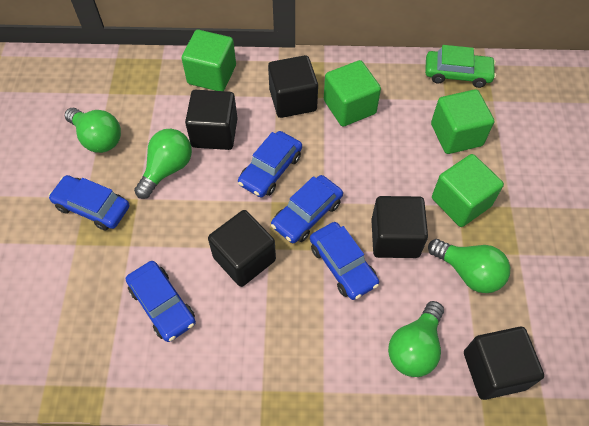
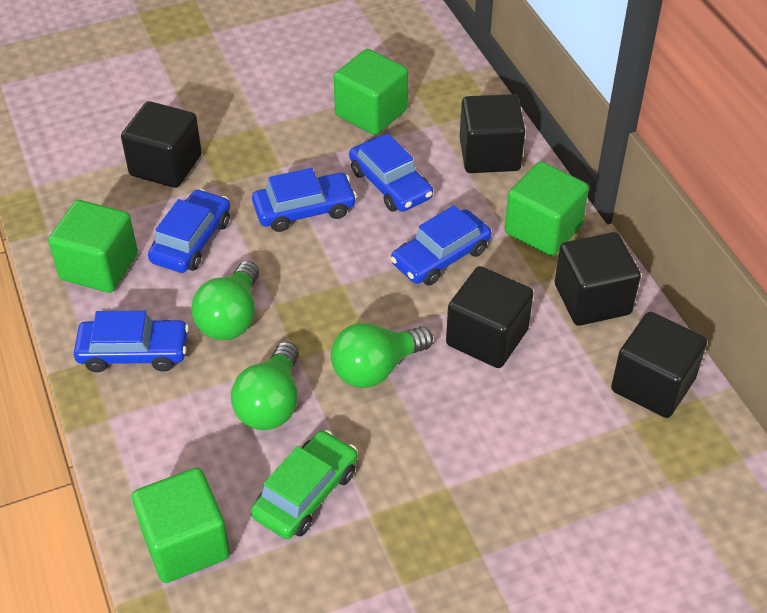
green light bulb: 4 -> 3

